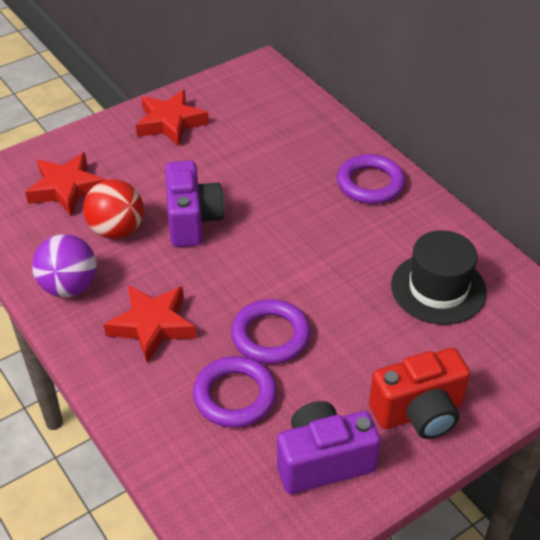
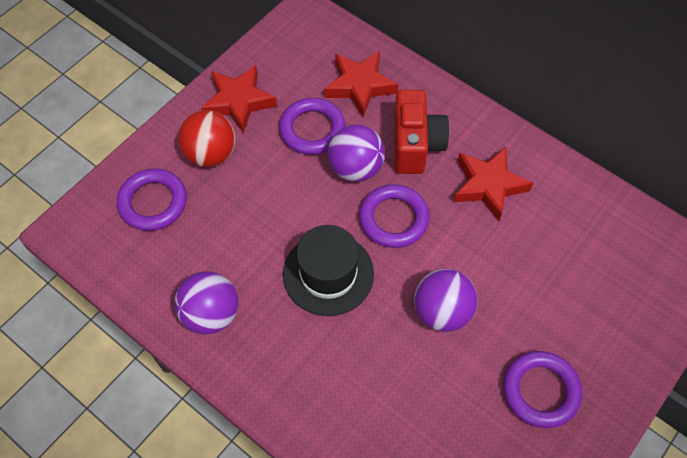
purple ball: 1 -> 3
purple camera: 2 -> 0
purple ring: 3 -> 4

